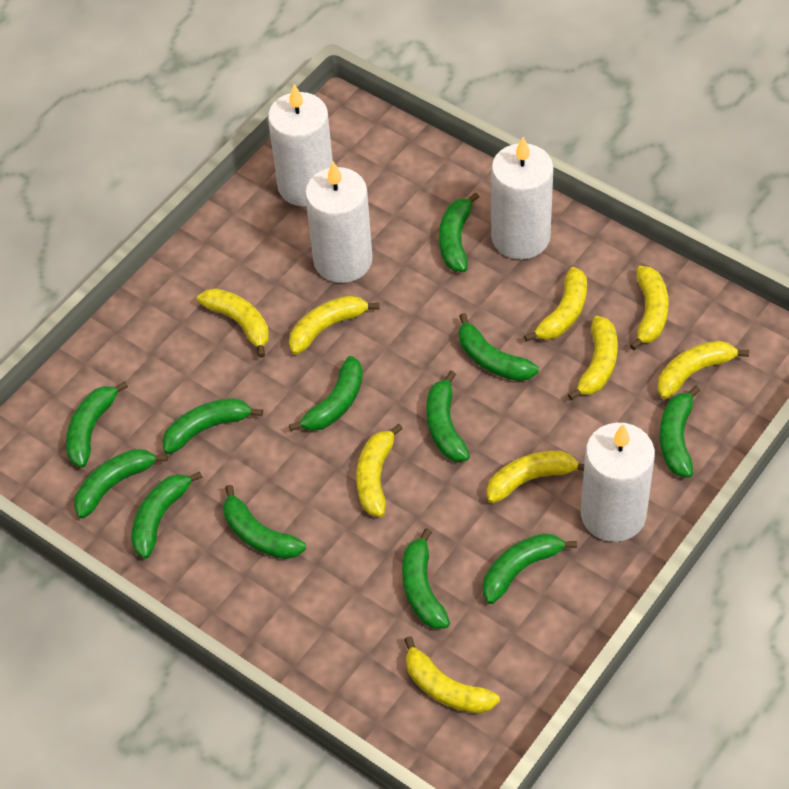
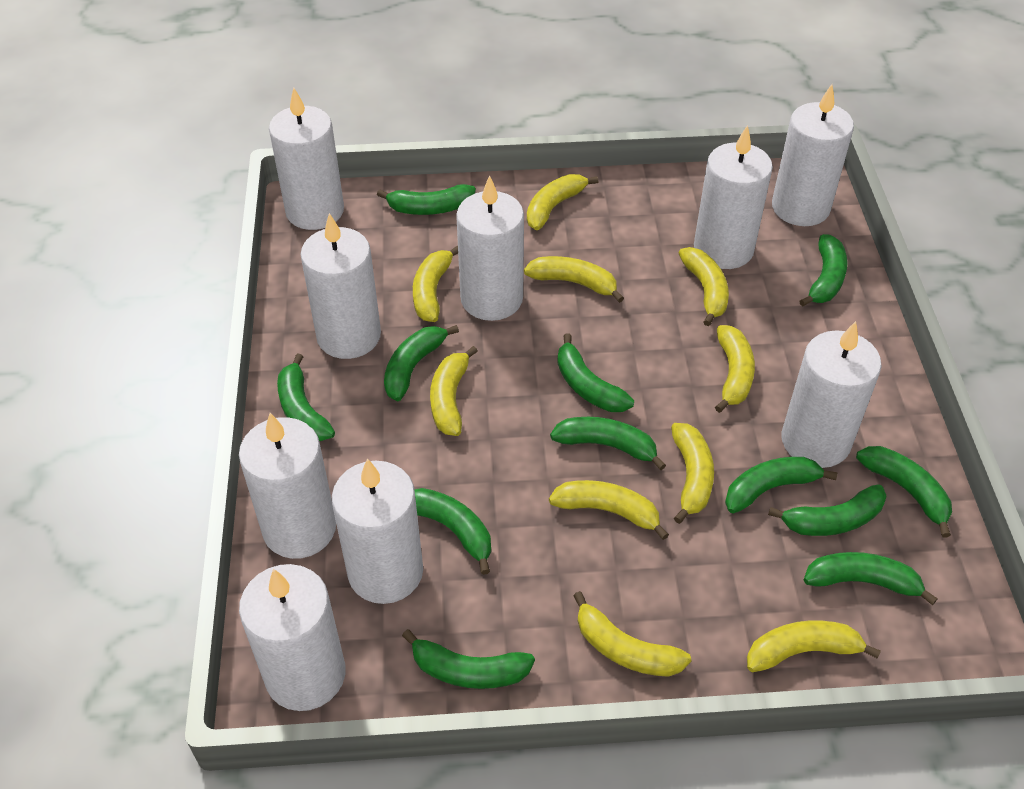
white candle: 4 -> 9
yellow banana: 9 -> 10

